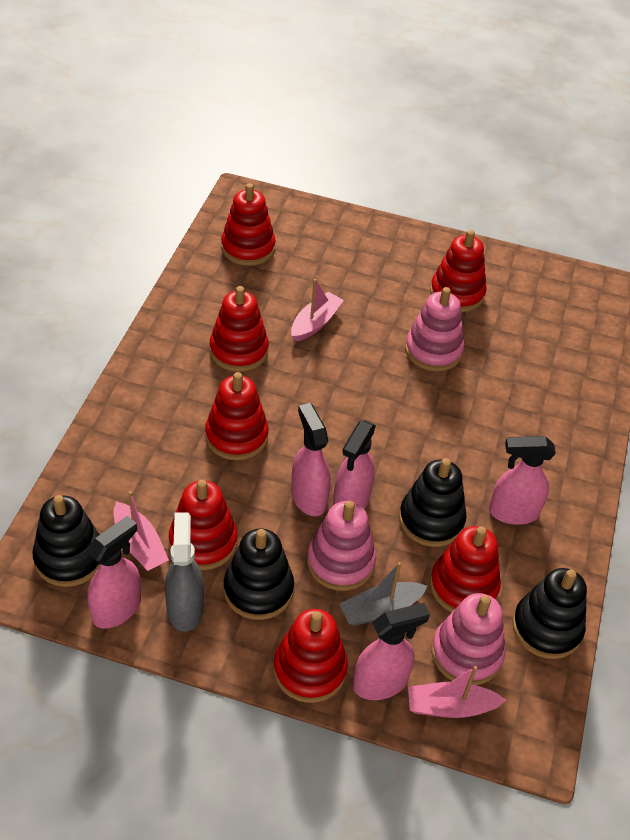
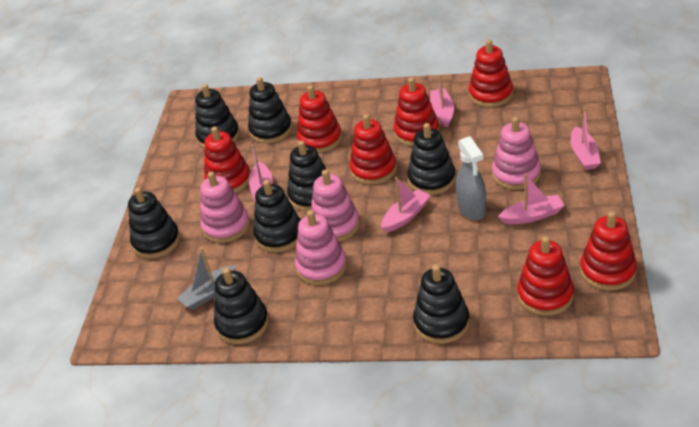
black stacking toy: 4 -> 8
pink boat: 3 -> 5
pink spray bottle: 5 -> 0
pink stacking toy: 3 -> 4

